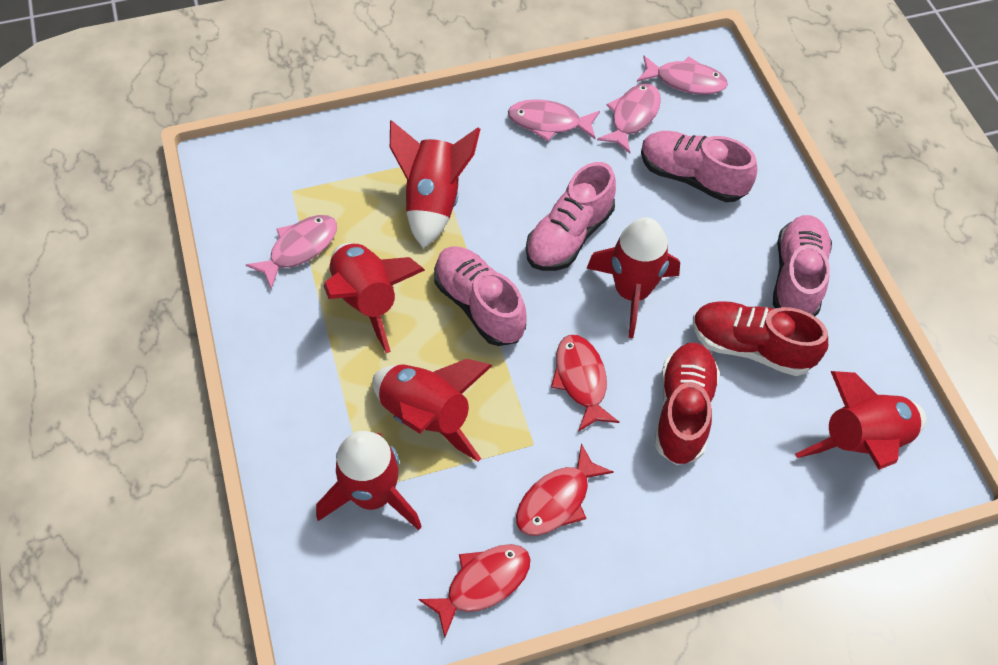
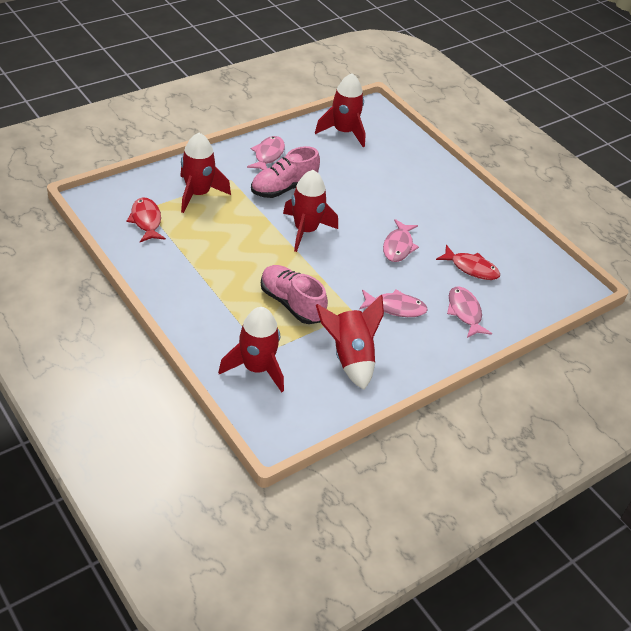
pink shoe: 4 -> 2
red fish: 3 -> 2
red rocket: 6 -> 5
red shoe: 2 -> 0

